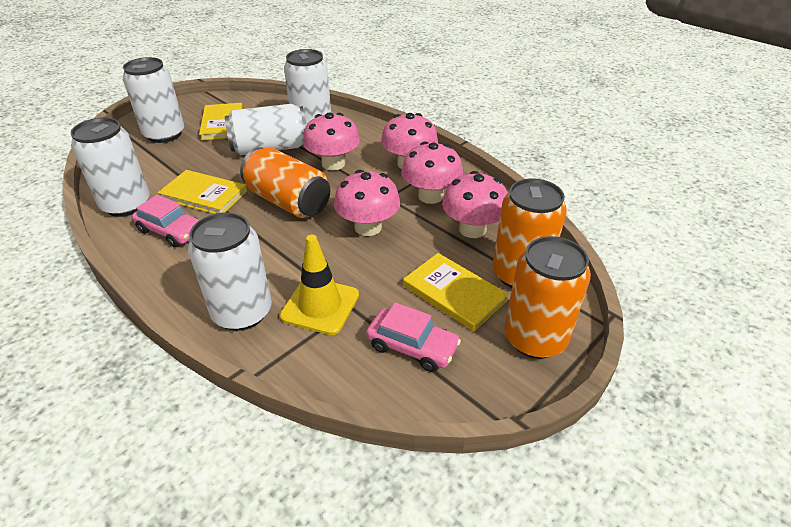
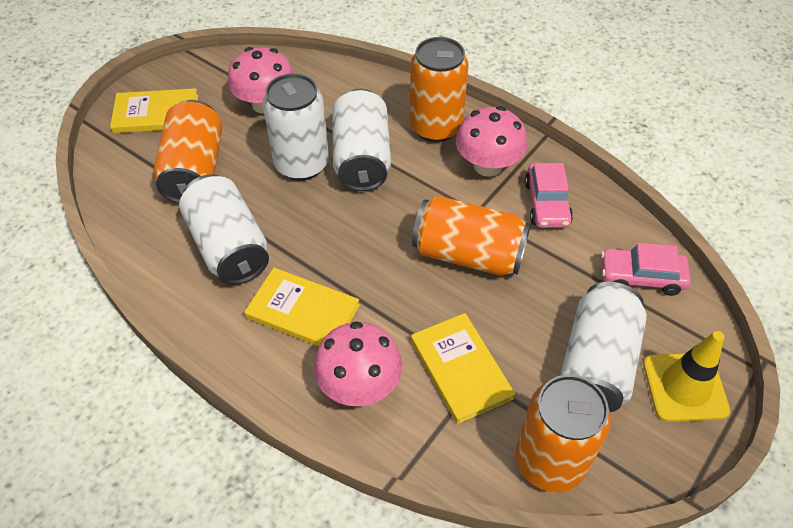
orange can: 3 -> 4
pink mushroom: 5 -> 3
white can: 5 -> 4

